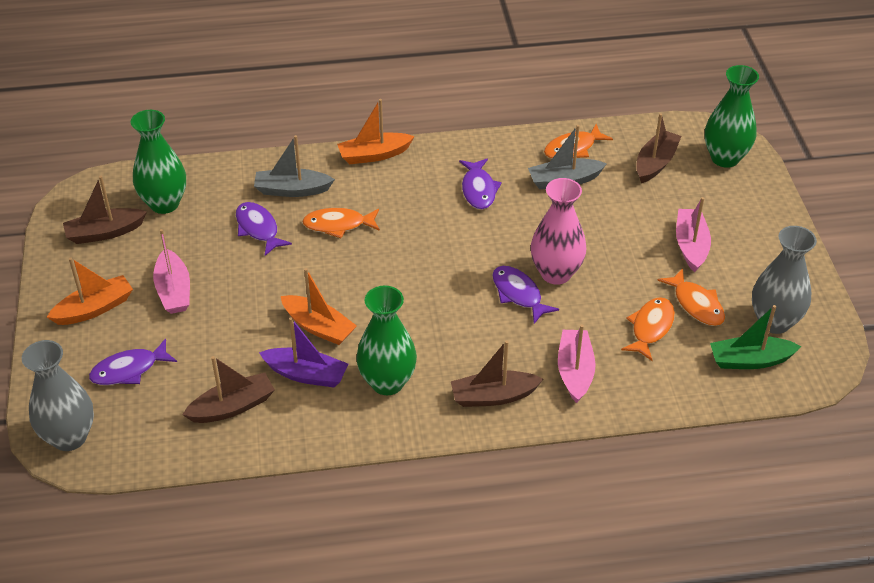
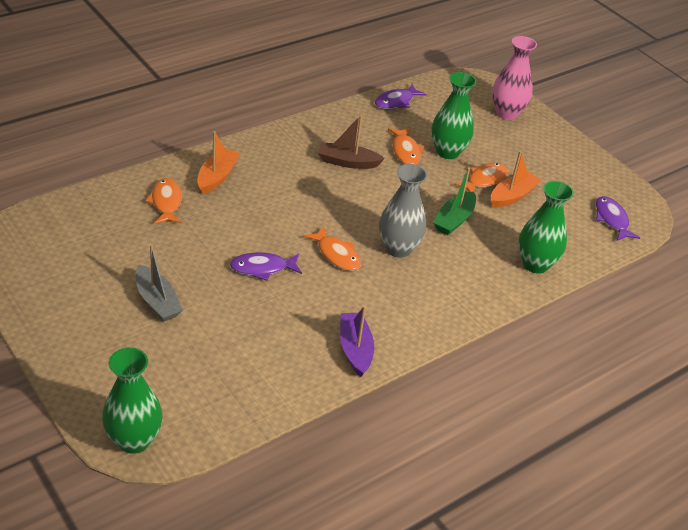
brown boat: 4 -> 1
grey boat: 2 -> 1
grey vase: 2 -> 1
orange boat: 3 -> 2
pink boat: 3 -> 0
purple fish: 4 -> 3

